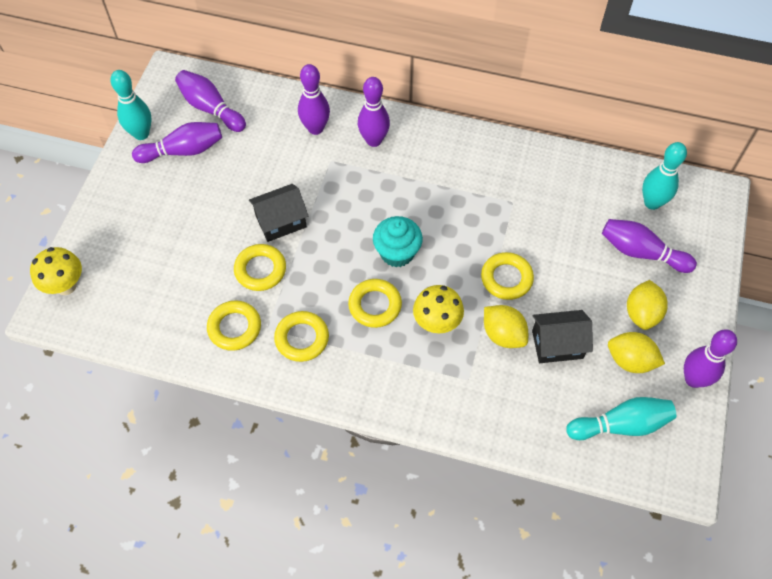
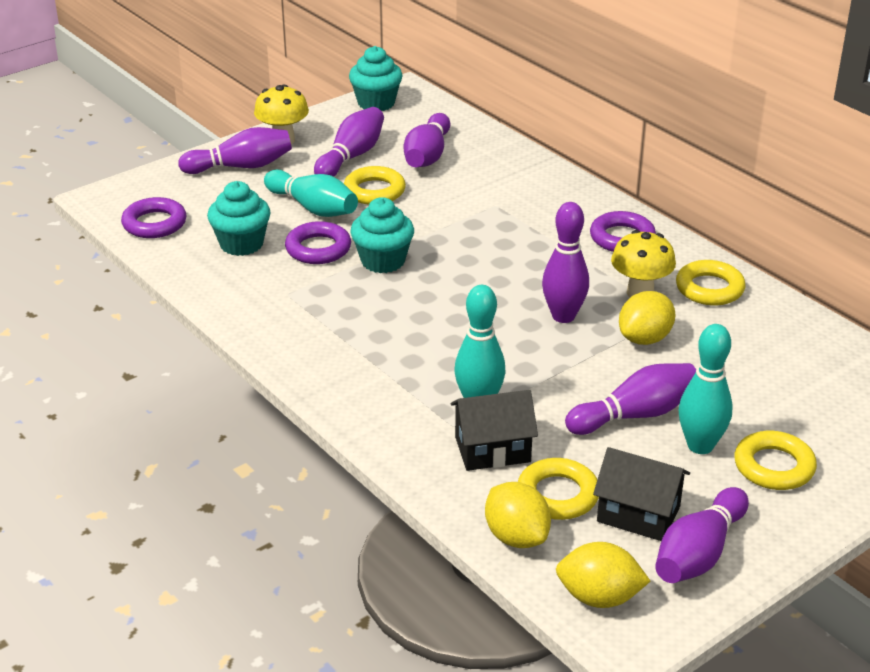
purple ring: 0 -> 3
turquoise cupcake: 1 -> 3
yellow ring: 5 -> 4

